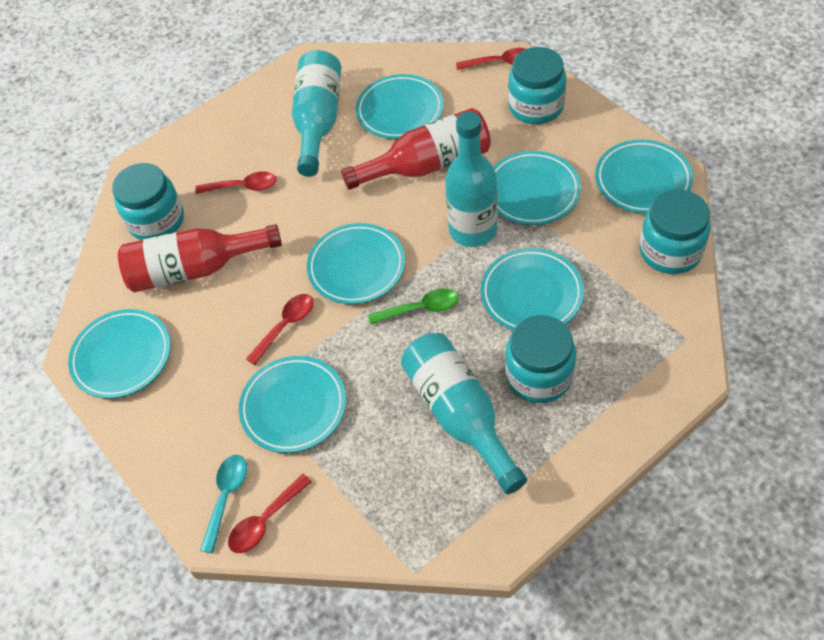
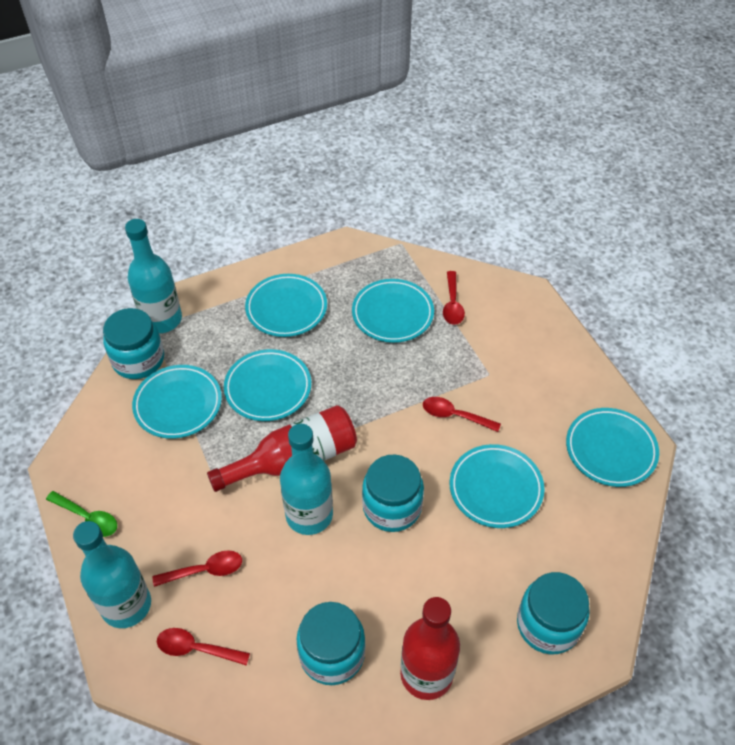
turquoise plate: 7 -> 6
turquoise spoon: 1 -> 0

